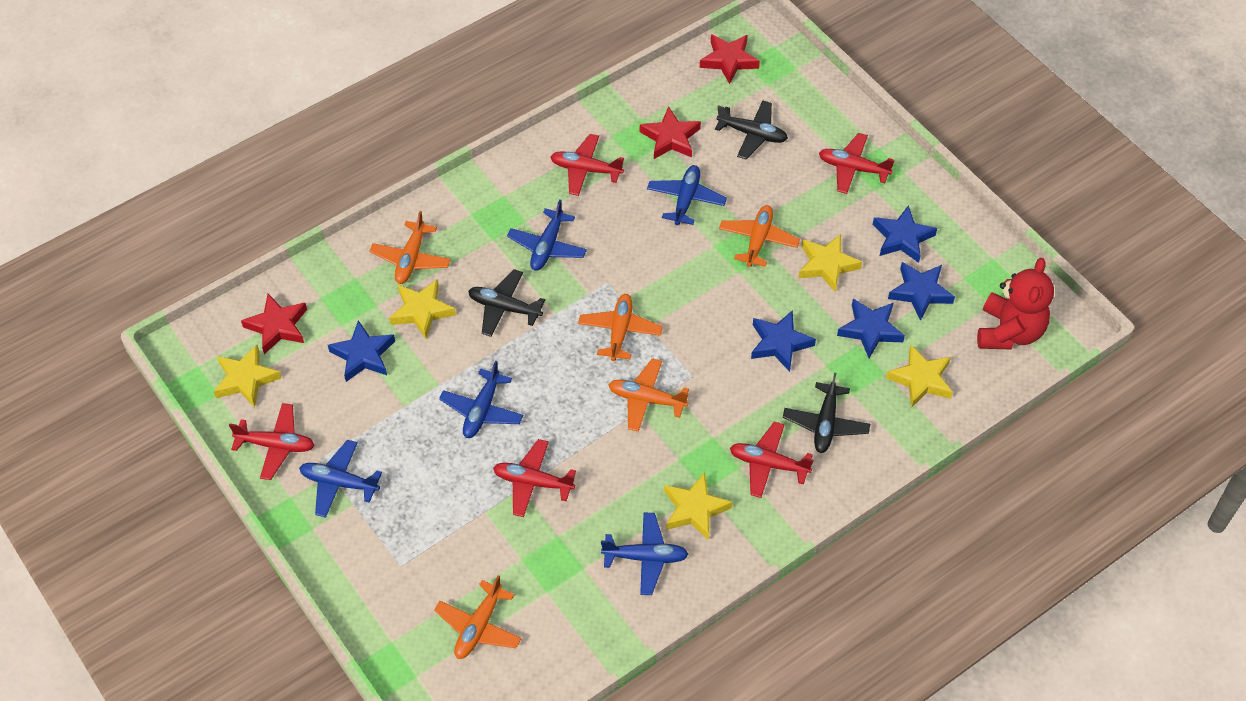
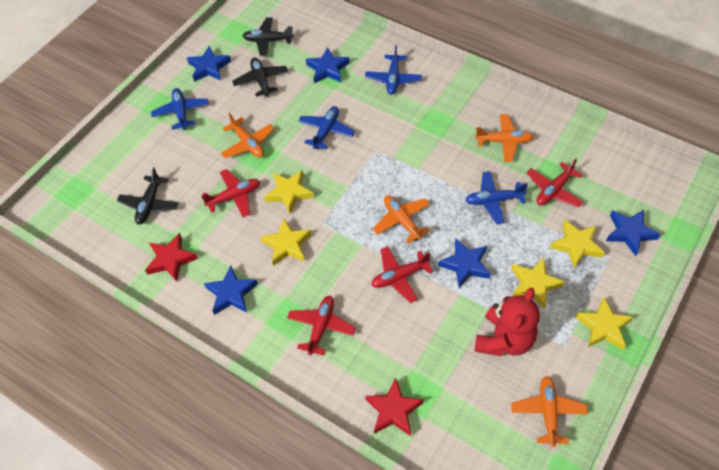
blue plane: 5 -> 4
orange plane: 5 -> 4
red plane: 5 -> 4
red star: 3 -> 2

